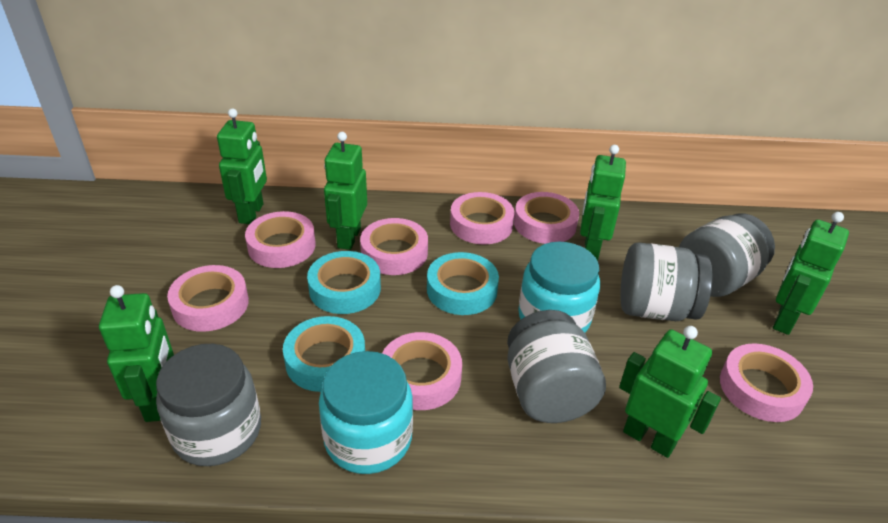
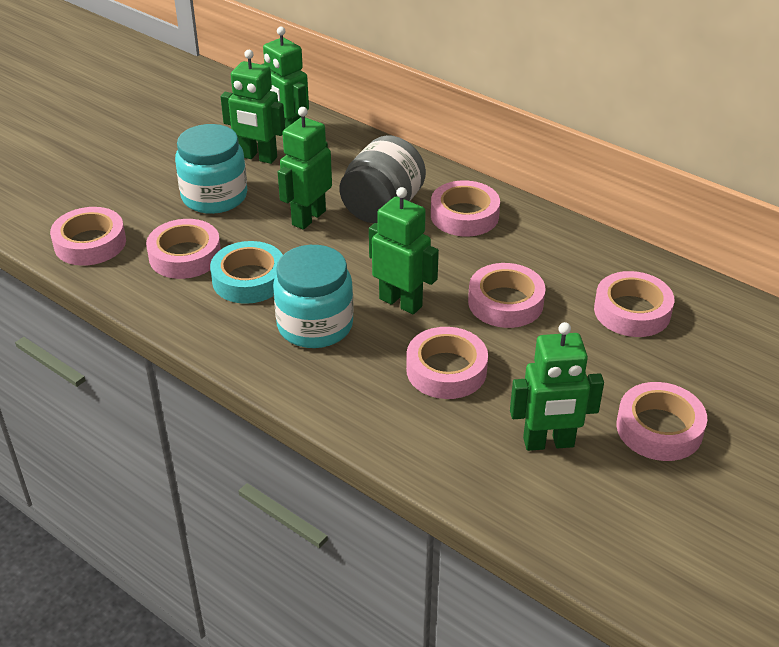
green robot: 6 -> 5
grey jar: 4 -> 1
turquoise tape: 3 -> 1

